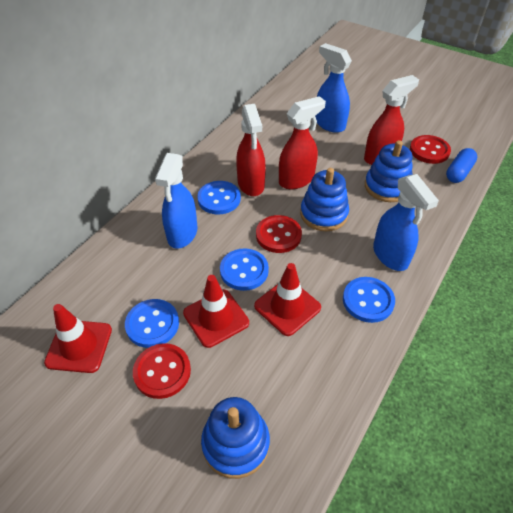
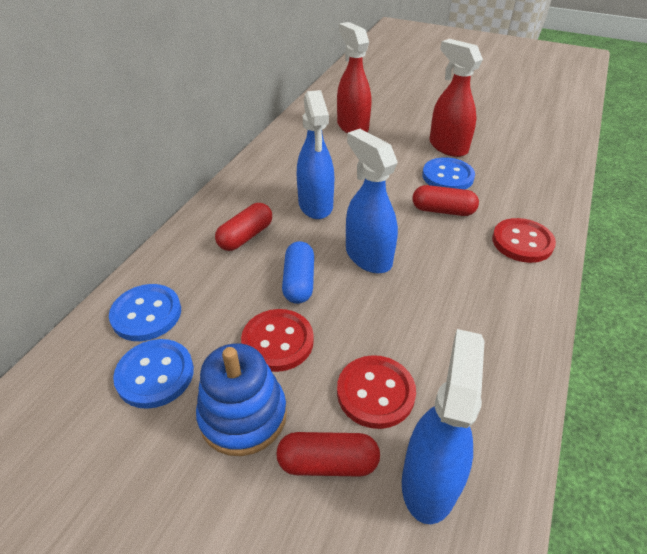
blue button: 4 -> 3
blue stacking toy: 3 -> 1
red capsule: 0 -> 3
red spray bottle: 3 -> 2
red traffic cone: 3 -> 0

